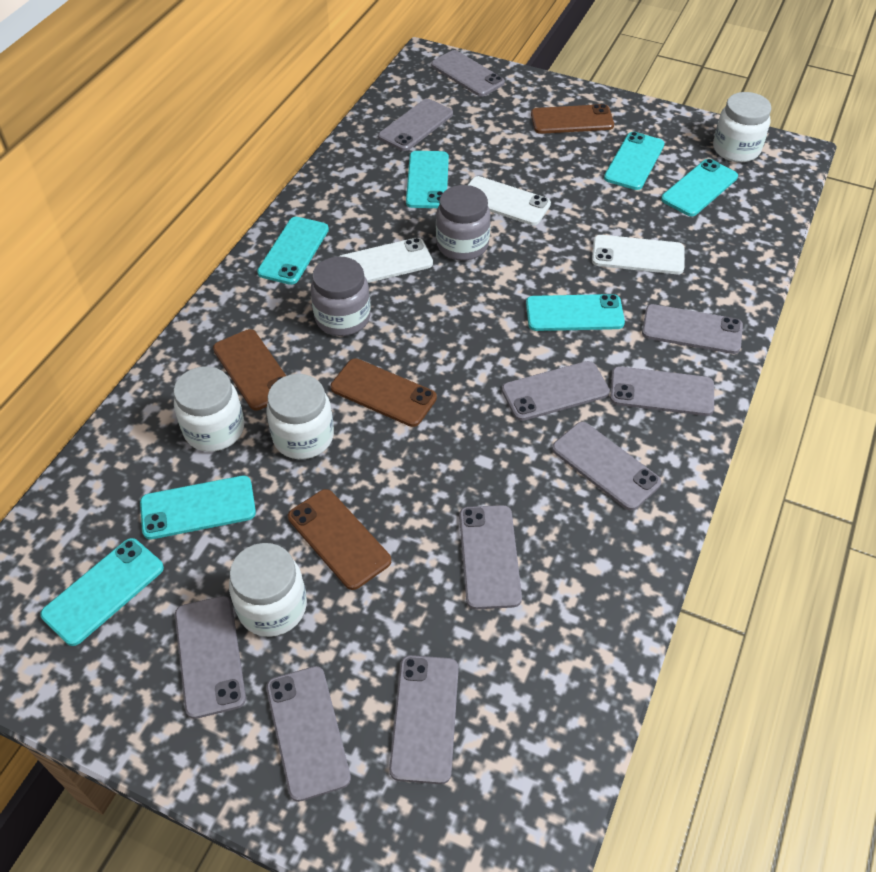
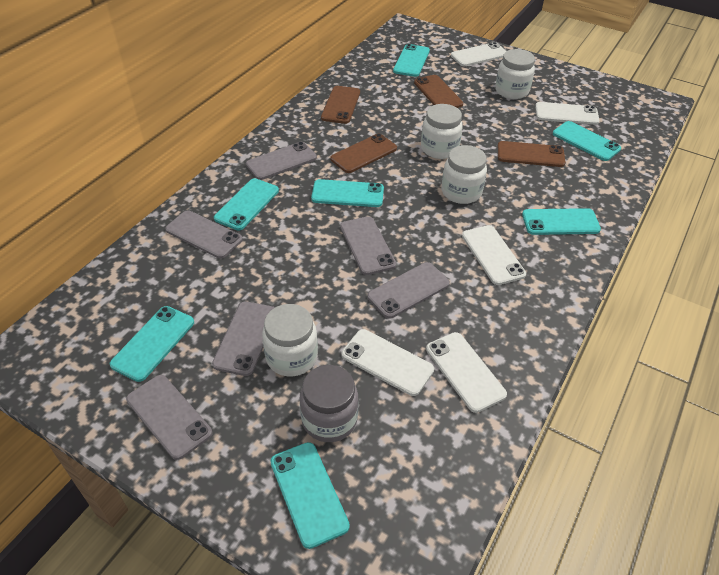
grey jar: 2 -> 1
grey phone: 10 -> 6
white phone: 3 -> 5

